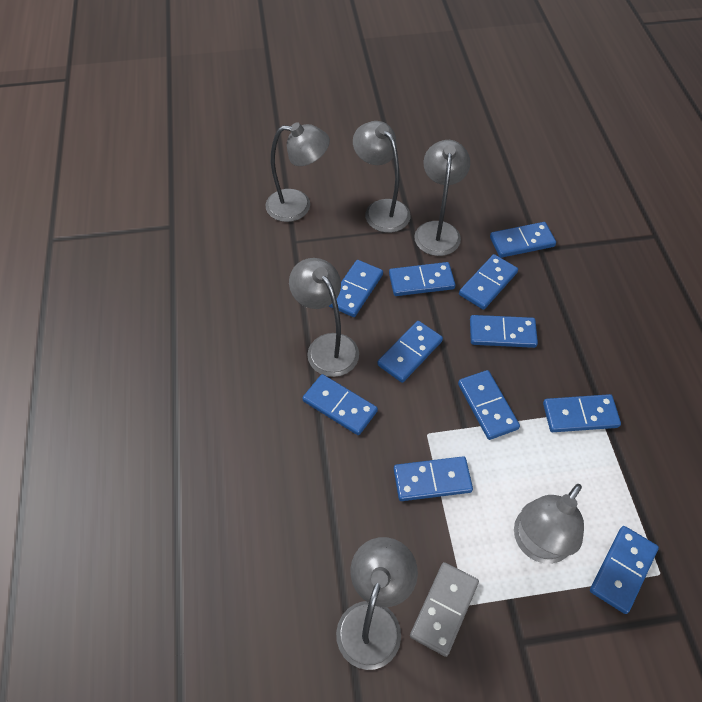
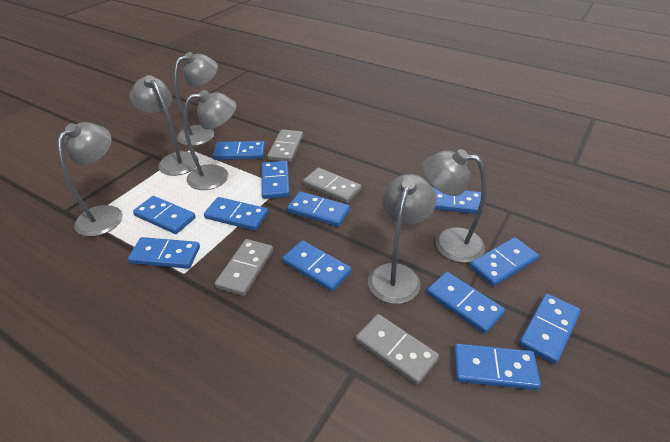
blue domino: 11 -> 12
grey domino: 1 -> 4

